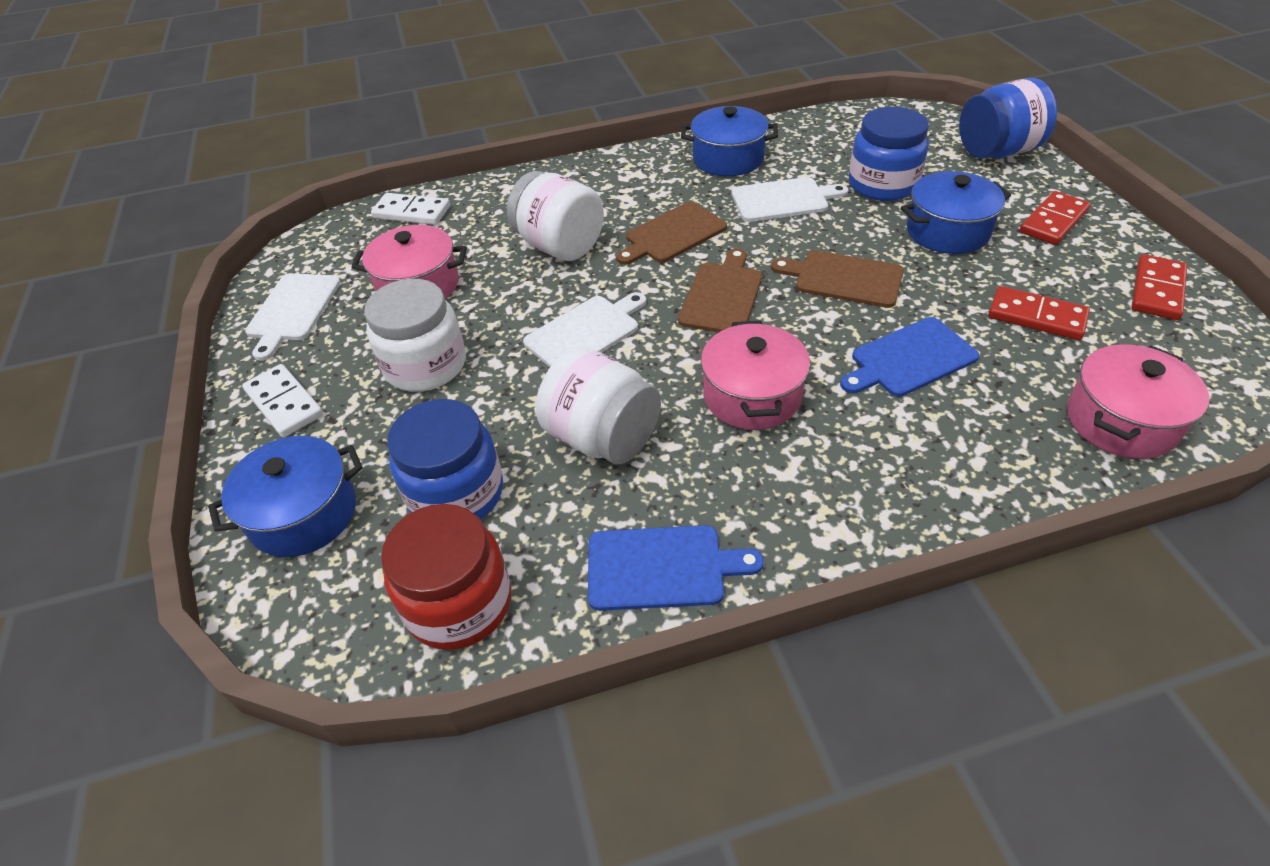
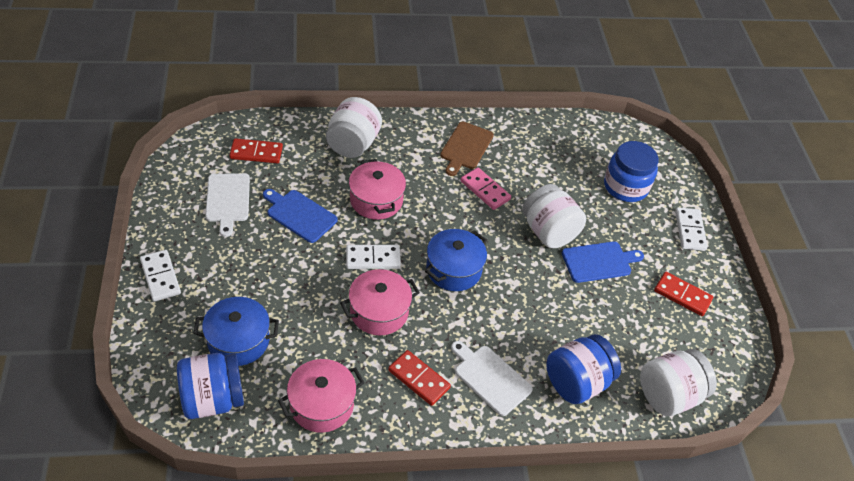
blue pot: 3 -> 2
brown cutting board: 3 -> 1
pink domino: 0 -> 1
red jar: 1 -> 0
white cutting board: 3 -> 2
white domino: 2 -> 3

